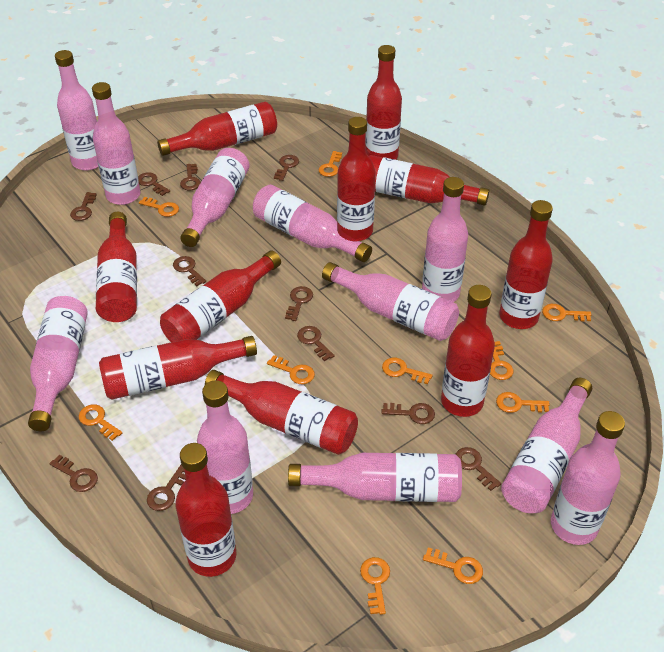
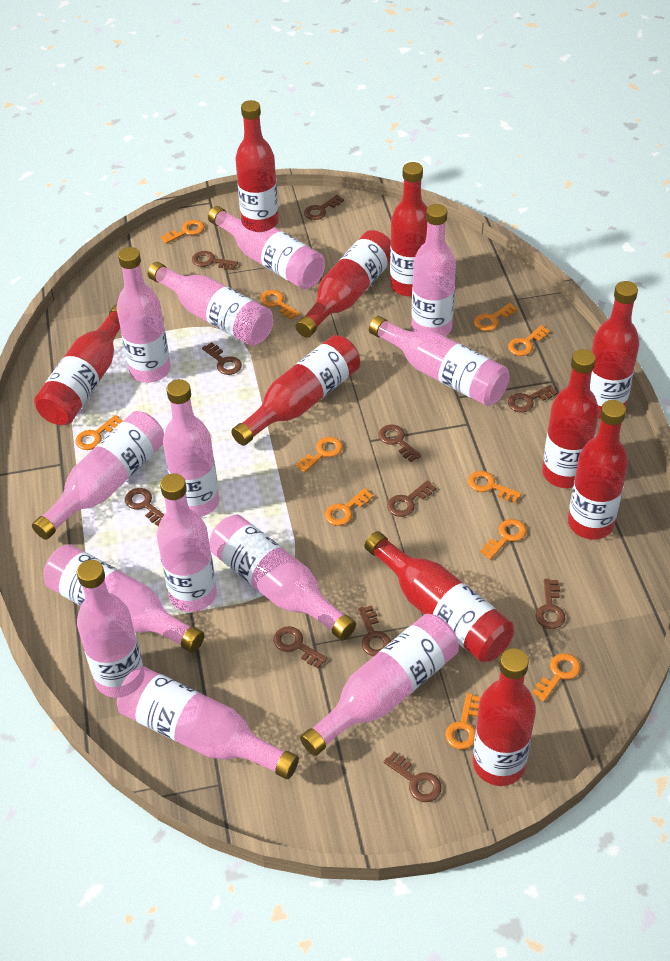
orange key: 10 -> 11
pink bottle: 11 -> 13
red bottle: 11 -> 10

